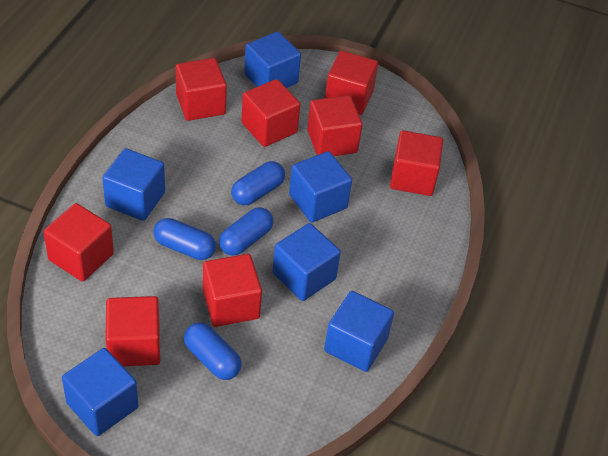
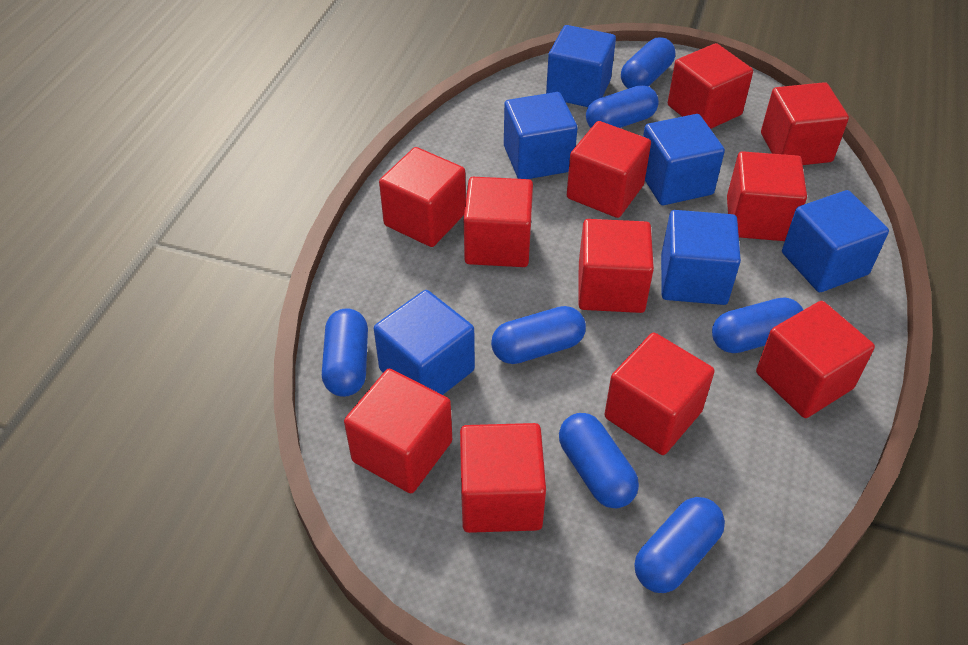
blue capsule: 4 -> 7
red cube: 8 -> 11

